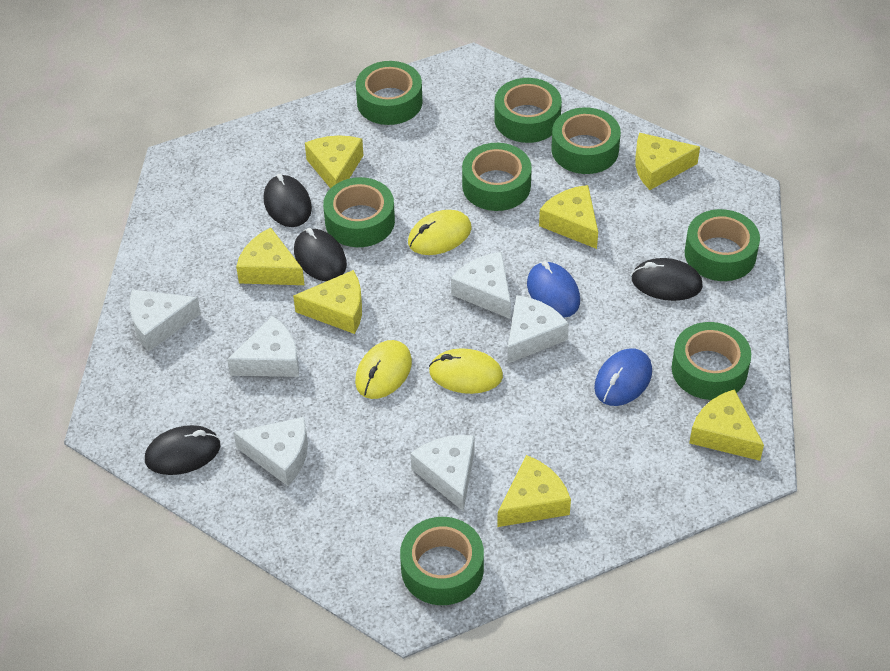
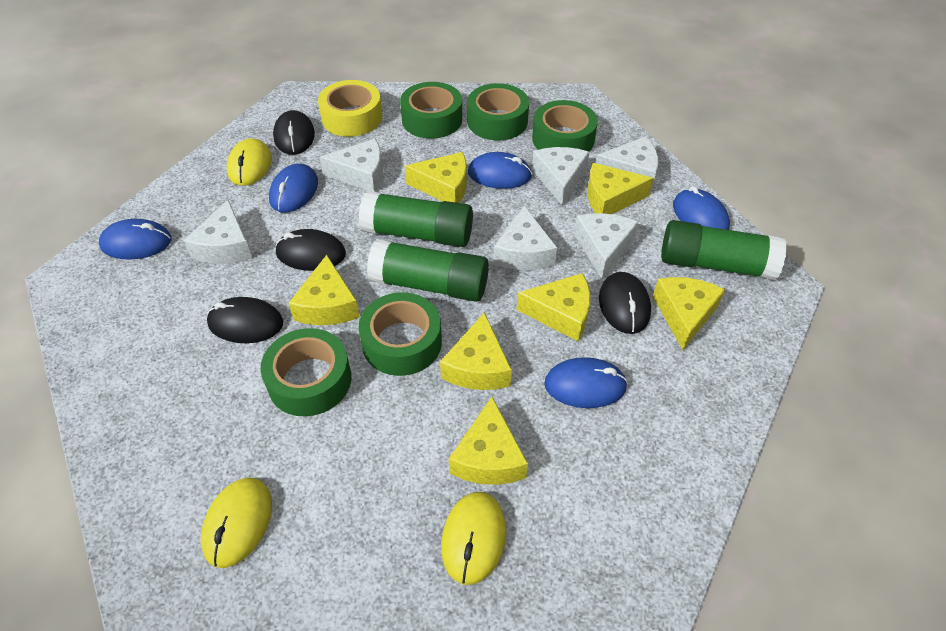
blue mouse: 2 -> 5
green glue stick: 0 -> 3
green tape: 8 -> 5
yellow tape: 0 -> 1

